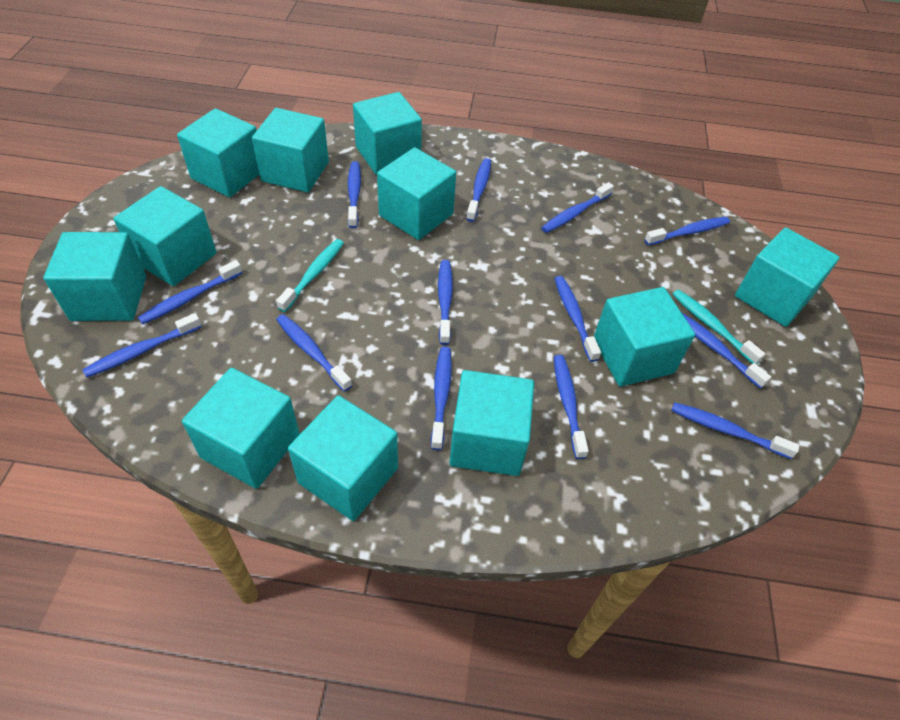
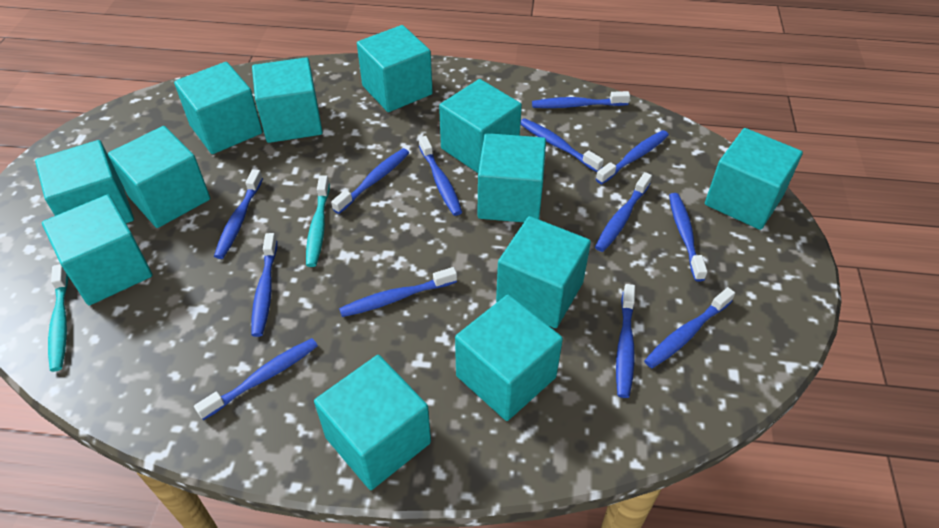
turquoise cube: 11 -> 12

